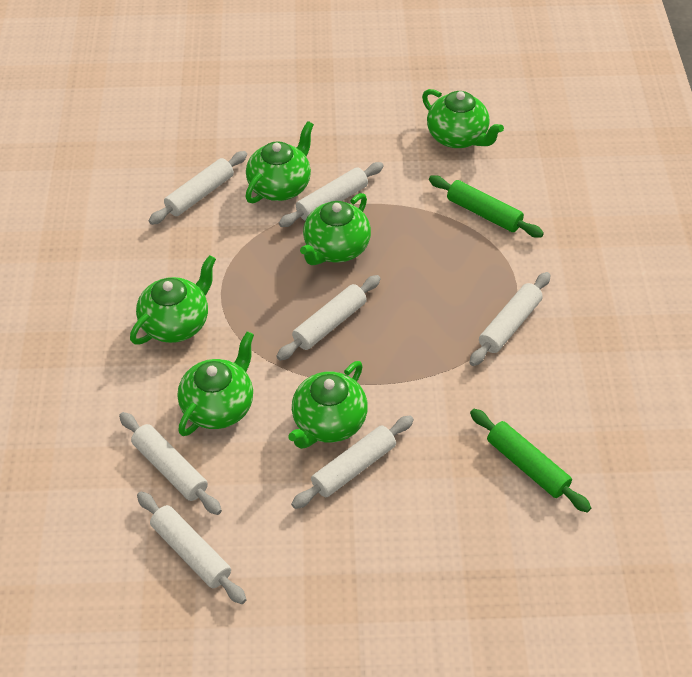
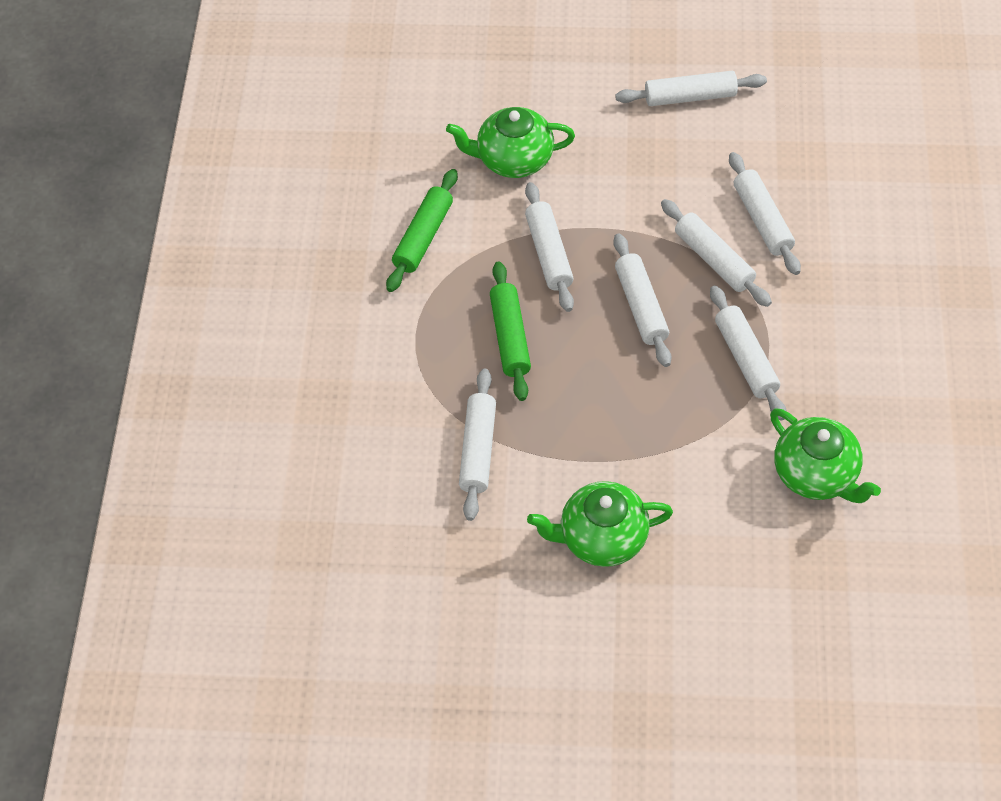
green teapot: 6 -> 3

